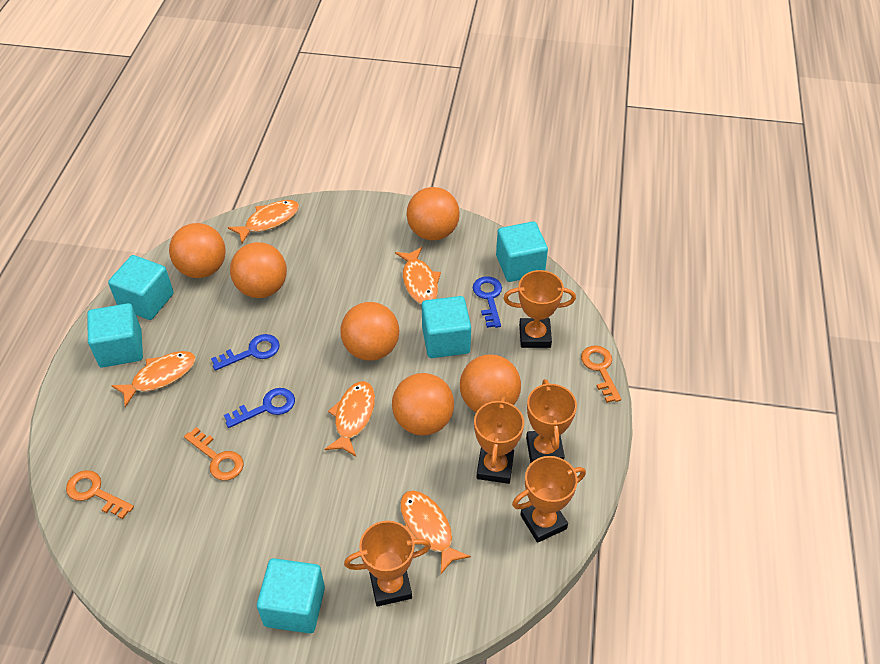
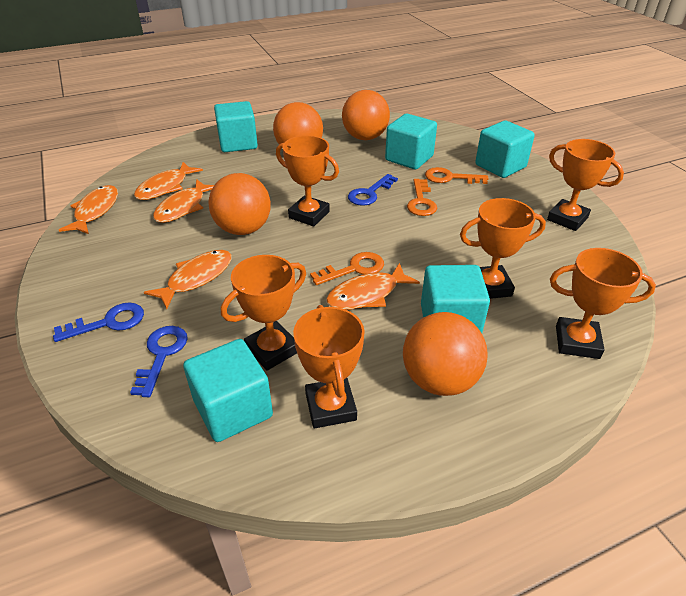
orange ball: 6 -> 4
orange trophy: 5 -> 6

